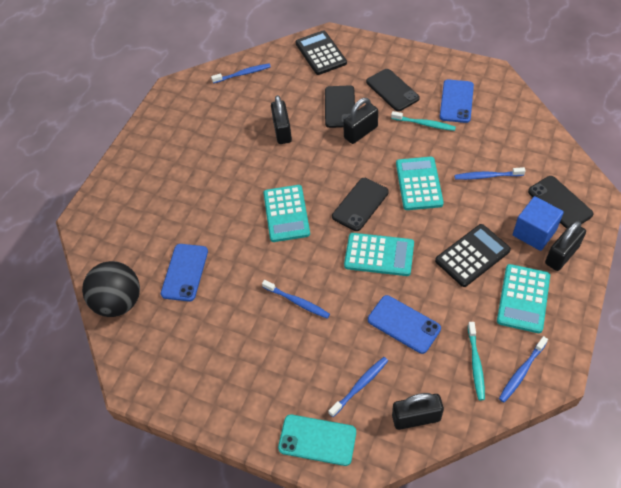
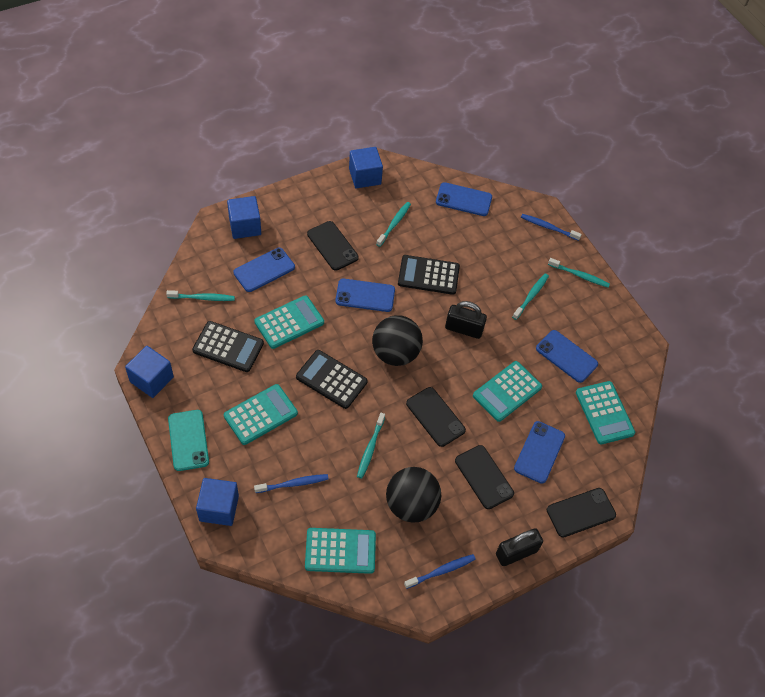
black ball: 1 -> 2
black calculator: 2 -> 3
black padlock: 4 -> 2
blue cube: 1 -> 4
blue phone: 3 -> 5
blue toothbrush: 5 -> 3
turquoise calculator: 4 -> 5
turquoise toothbrush: 2 -> 5

